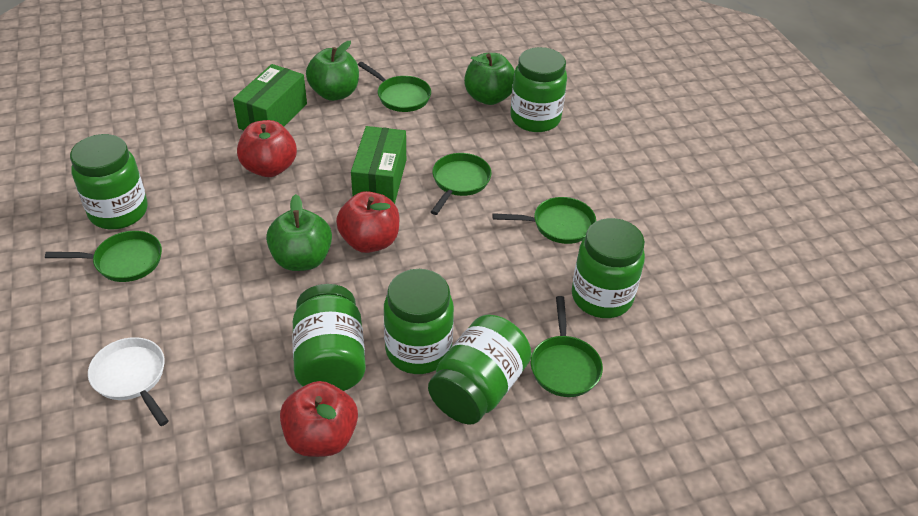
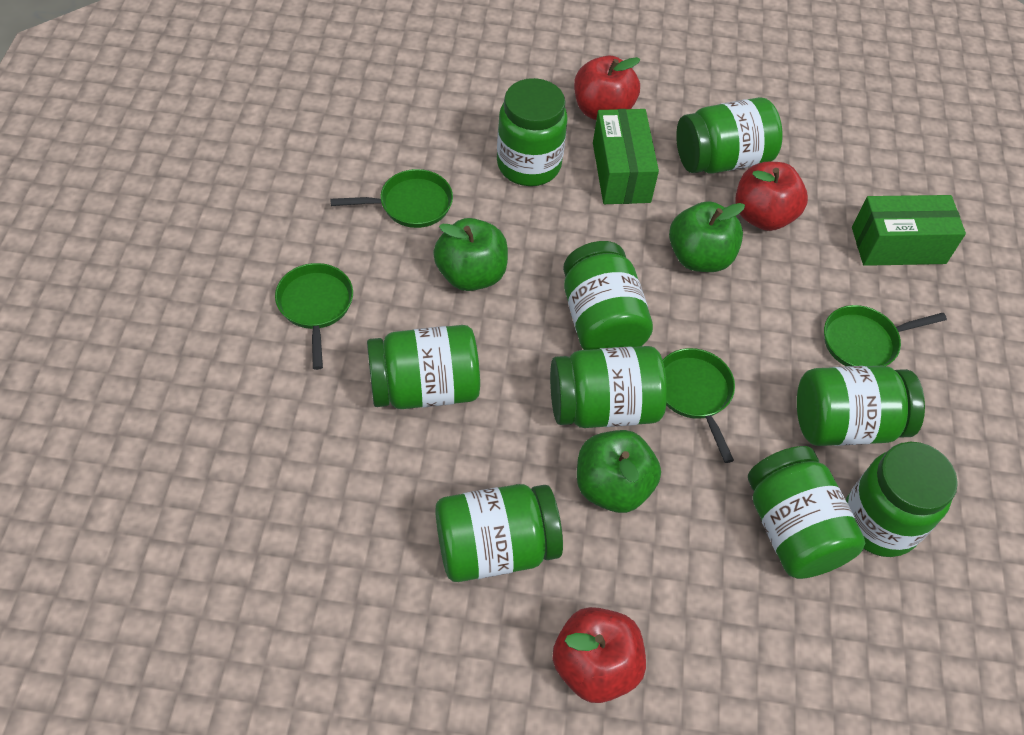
green jar: 6 -> 9
green pan: 5 -> 4
white pan: 1 -> 0

